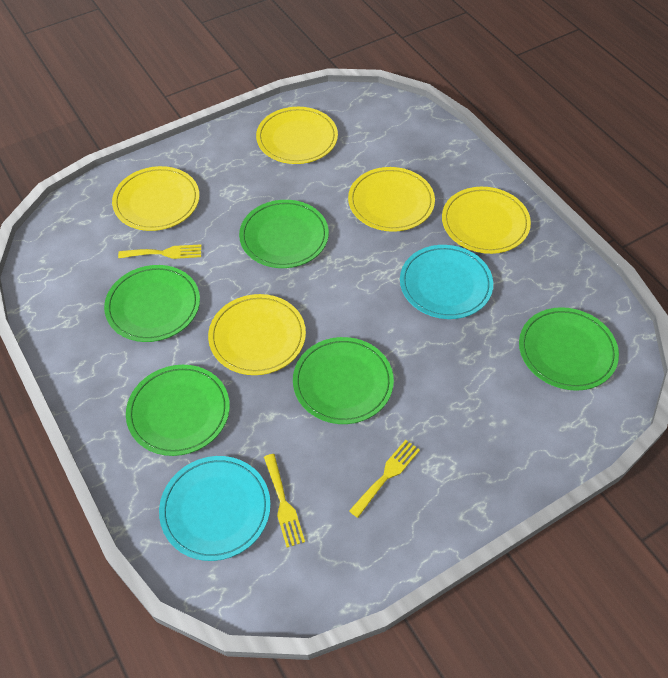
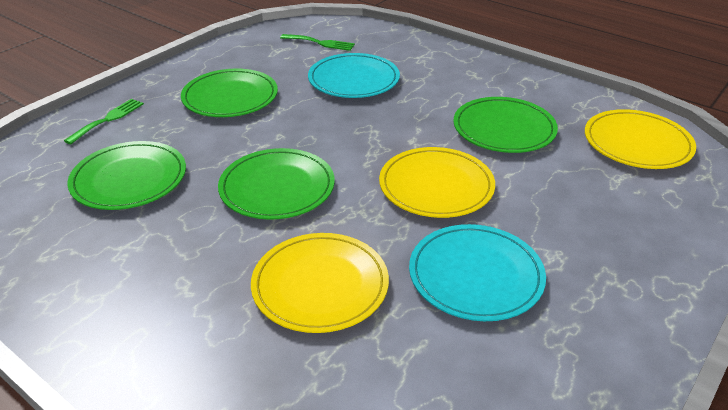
green fork: 0 -> 2
green plate: 5 -> 4
yellow fork: 3 -> 0
yellow plate: 5 -> 3

